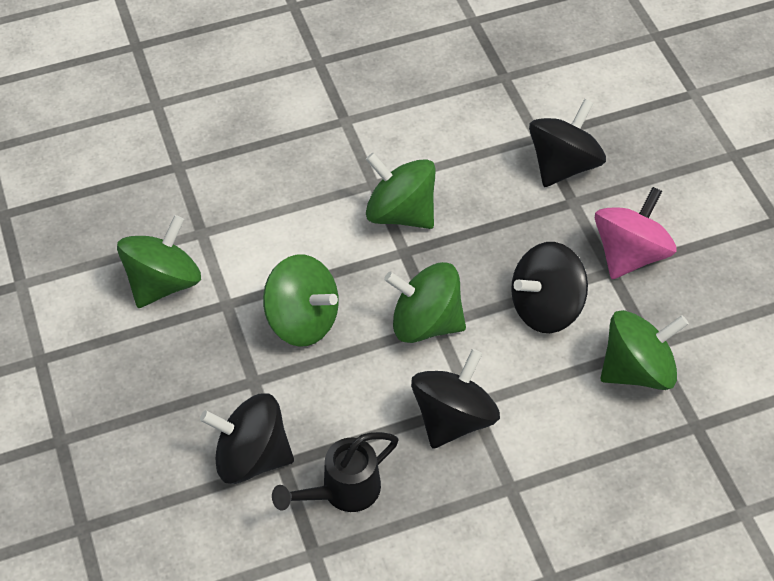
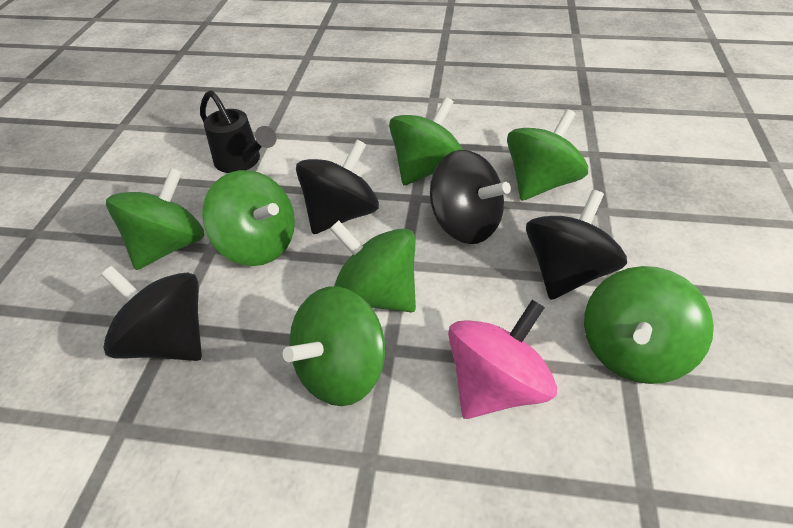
green spinning top: 5 -> 7

